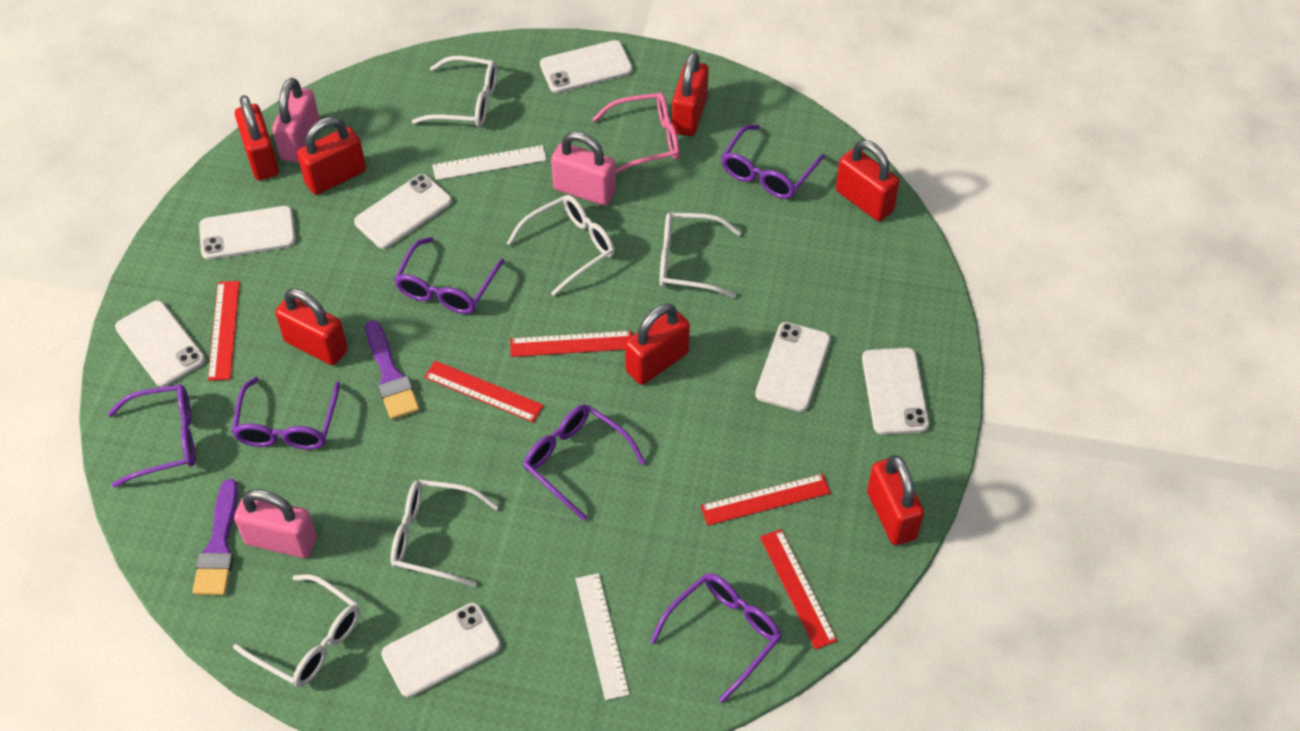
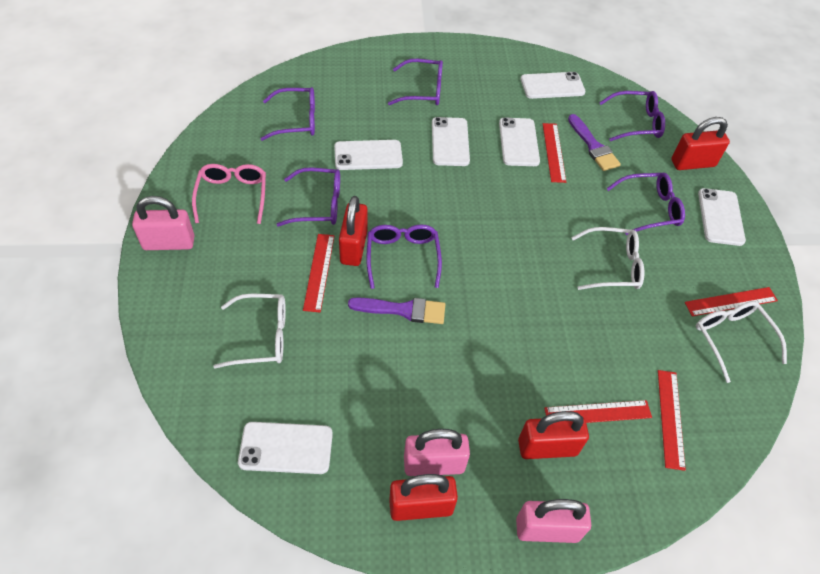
red padlock: 7 -> 4
white glasses: 5 -> 3
white phone: 7 -> 6
white ruler: 2 -> 0

